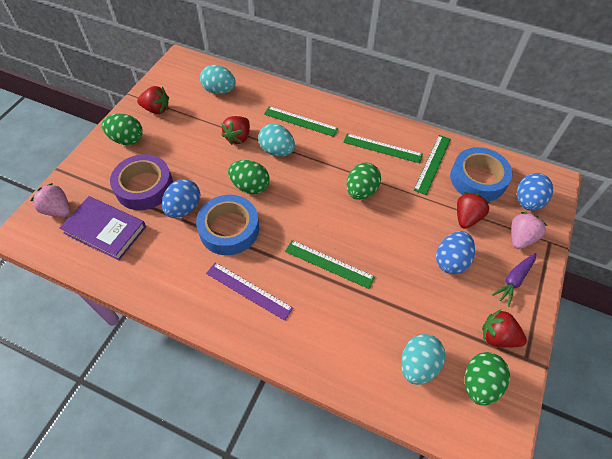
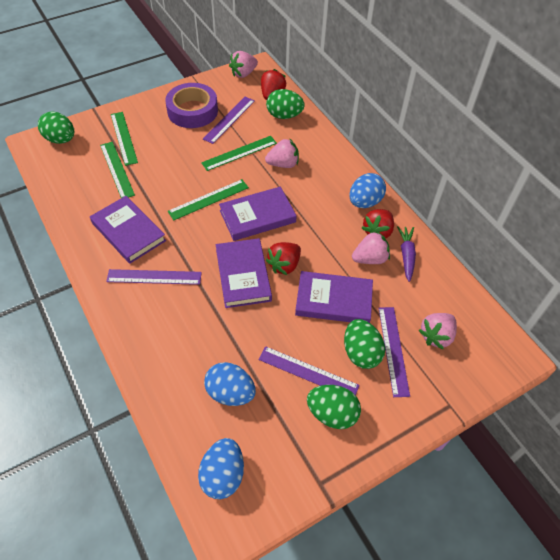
blue tape: 2 -> 0
pink strawberry: 2 -> 4
purple book: 1 -> 4
purple ruler: 1 -> 4
red strawberry: 4 -> 3
turquoise egg: 3 -> 0

